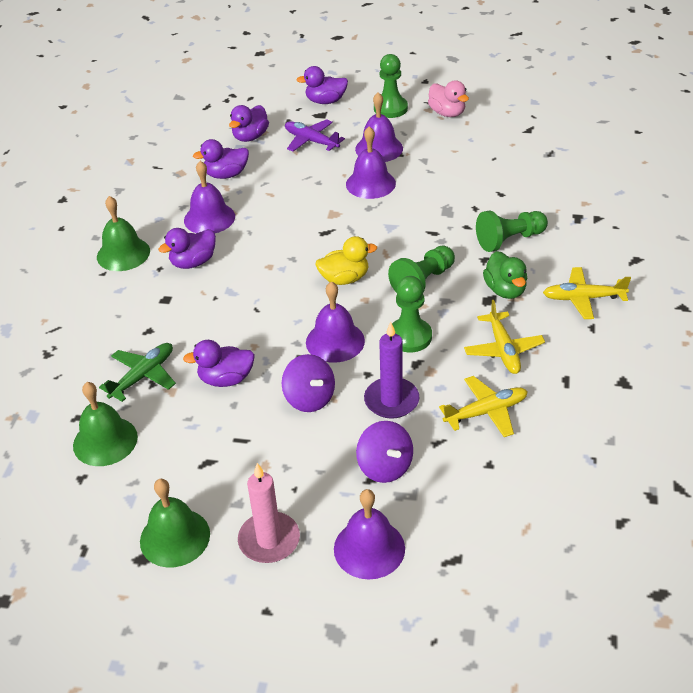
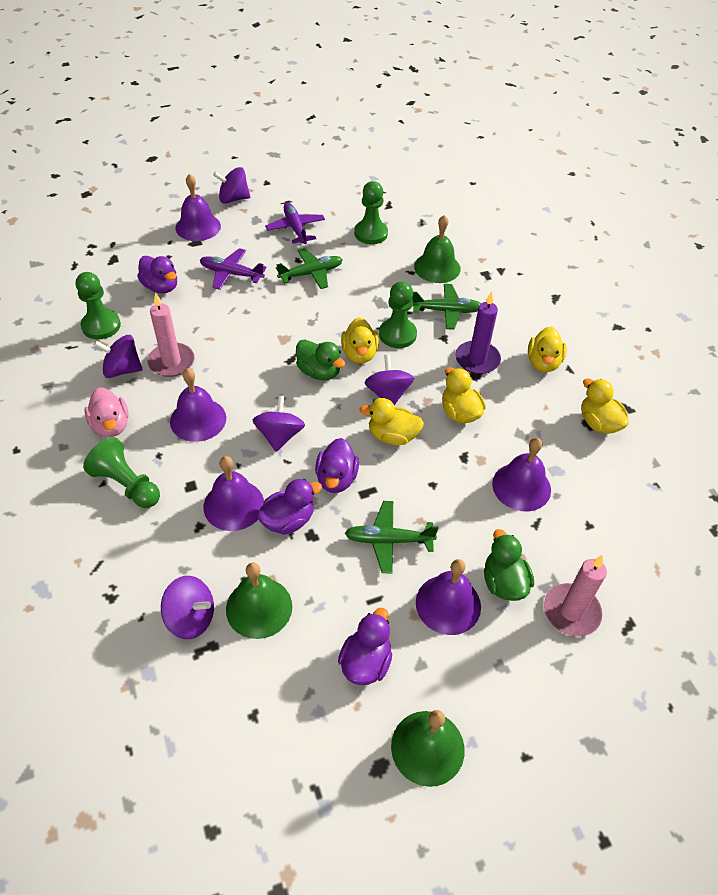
green duck: 1 -> 2
green plane: 1 -> 3
pink candle: 1 -> 2
purple duck: 5 -> 4
purple plane: 1 -> 2
purple spinning top: 2 -> 5
yellow duck: 1 -> 5
yellow plane: 3 -> 0

